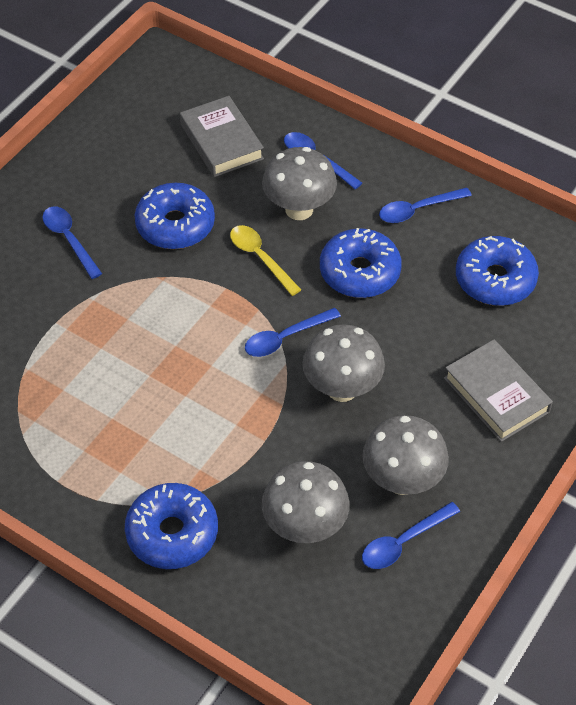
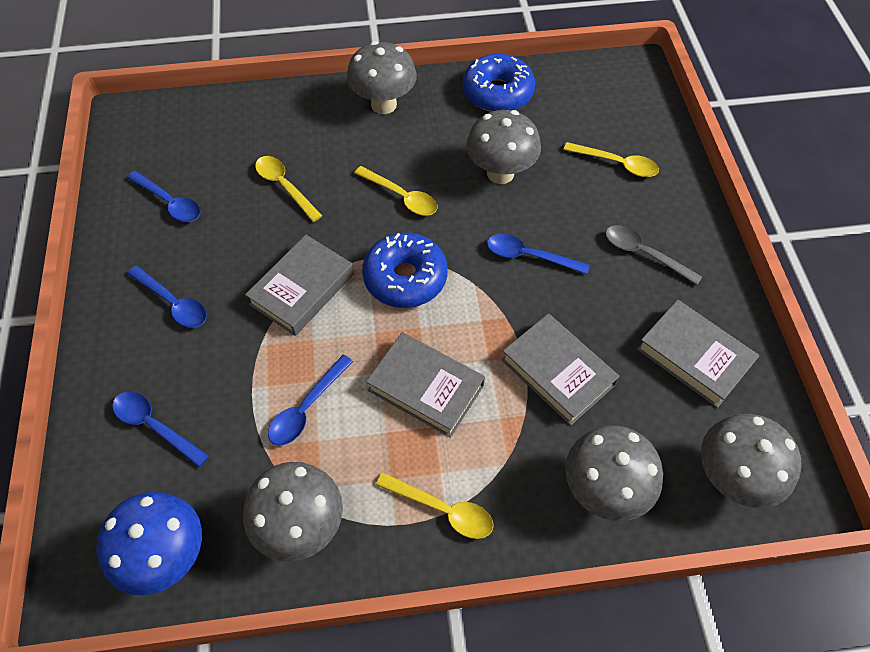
blue donut: 4 -> 2
blue mushroom: 0 -> 1
grey book: 2 -> 4
grey mushroom: 4 -> 5
grey spoon: 0 -> 1
yellow spoon: 1 -> 4

